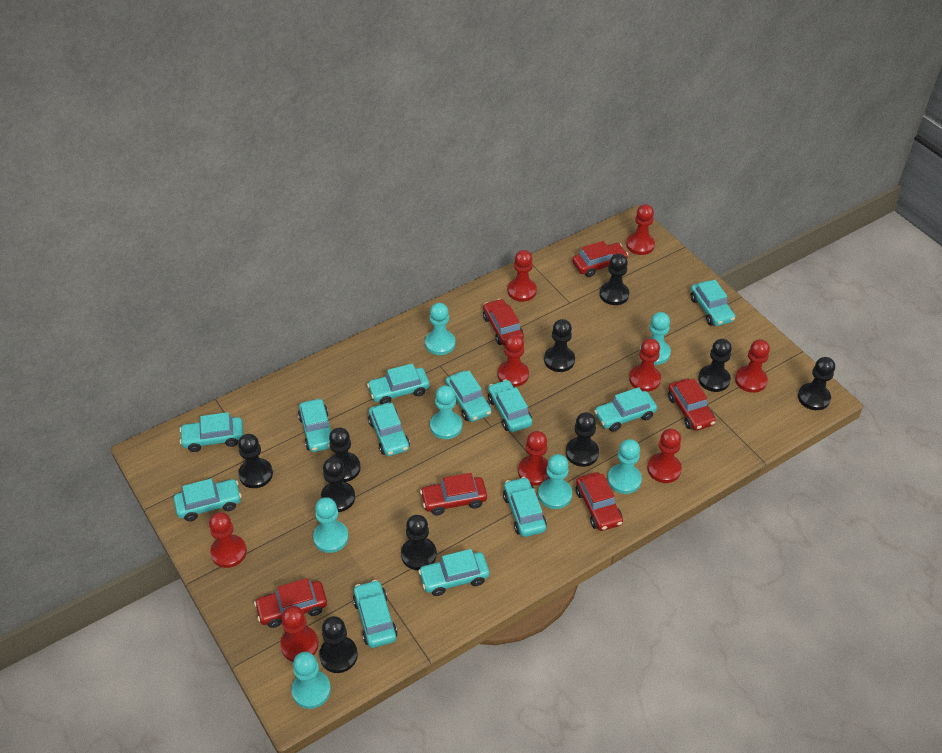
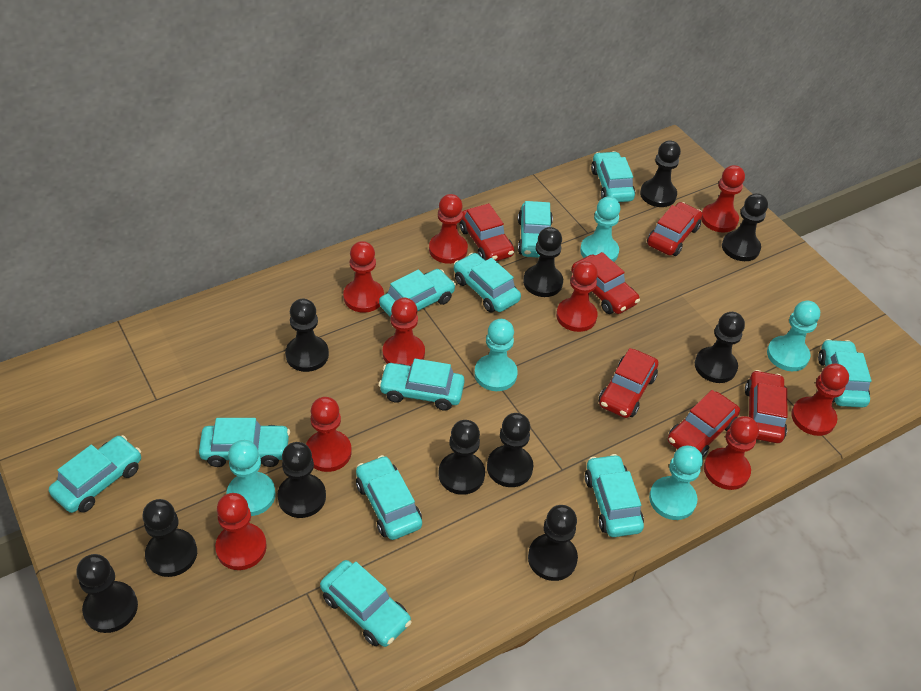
black pawn: 10 -> 11
turquoise car: 12 -> 11
turquoise pawn: 7 -> 5

